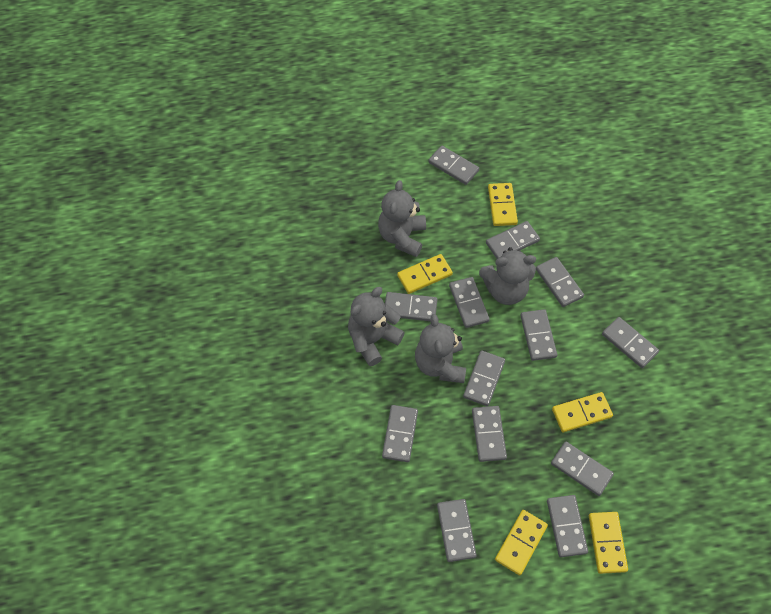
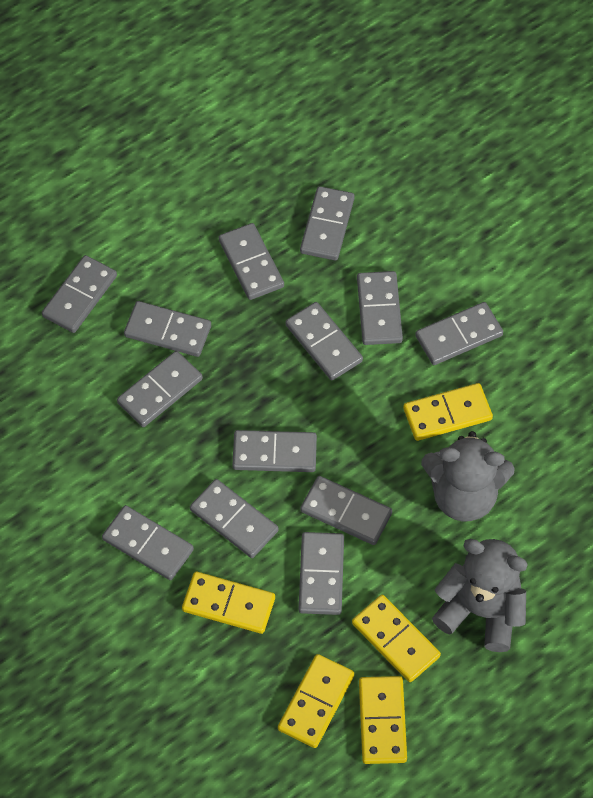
grey teddy bear: 4 -> 2

